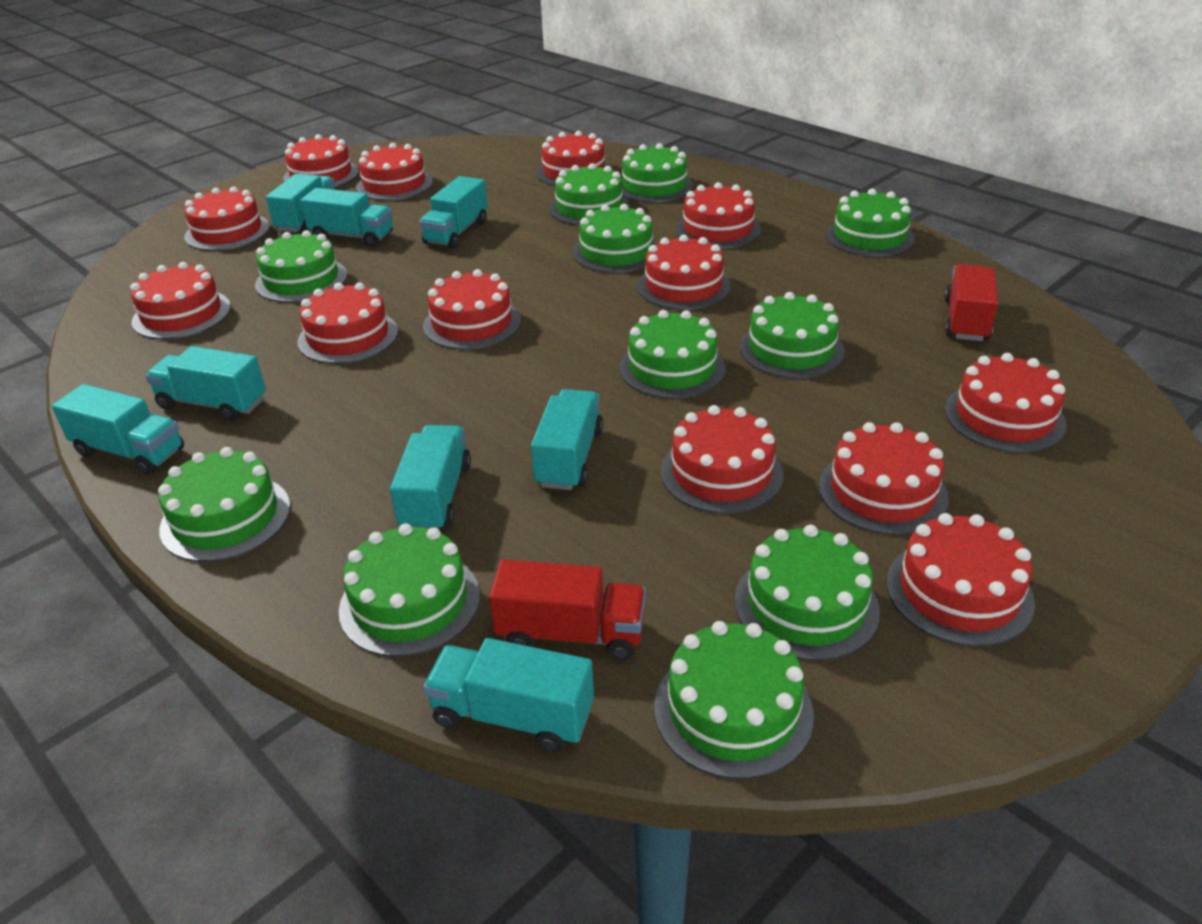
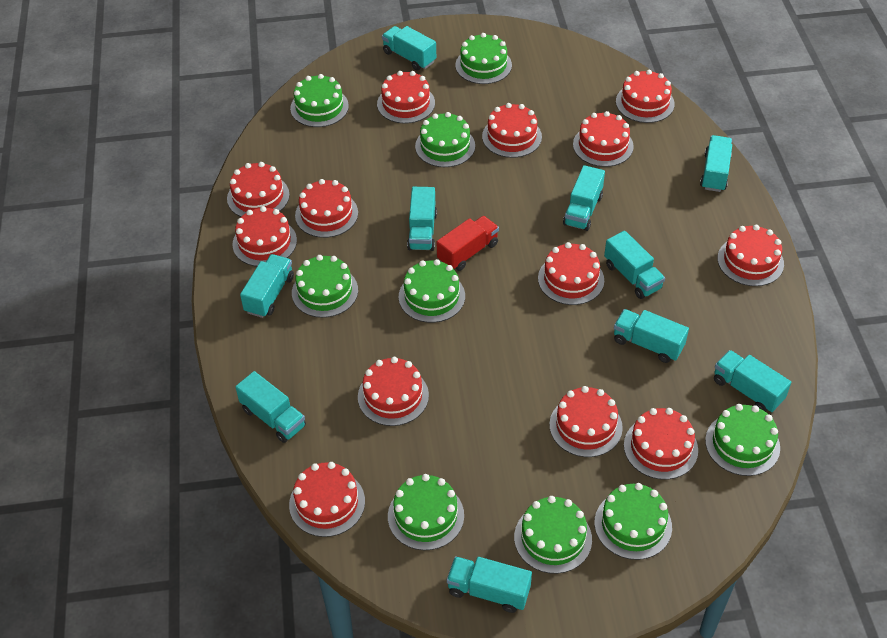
green cake: 11 -> 9
red truck: 2 -> 1
turquoise truck: 8 -> 10

